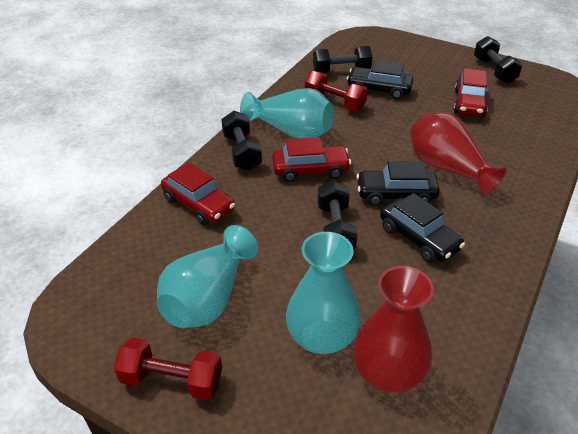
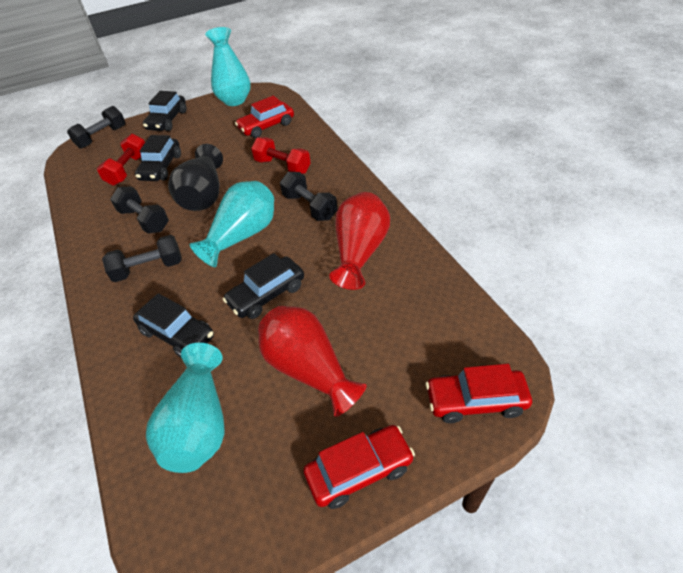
black car: 3 -> 4
black vase: 0 -> 1

